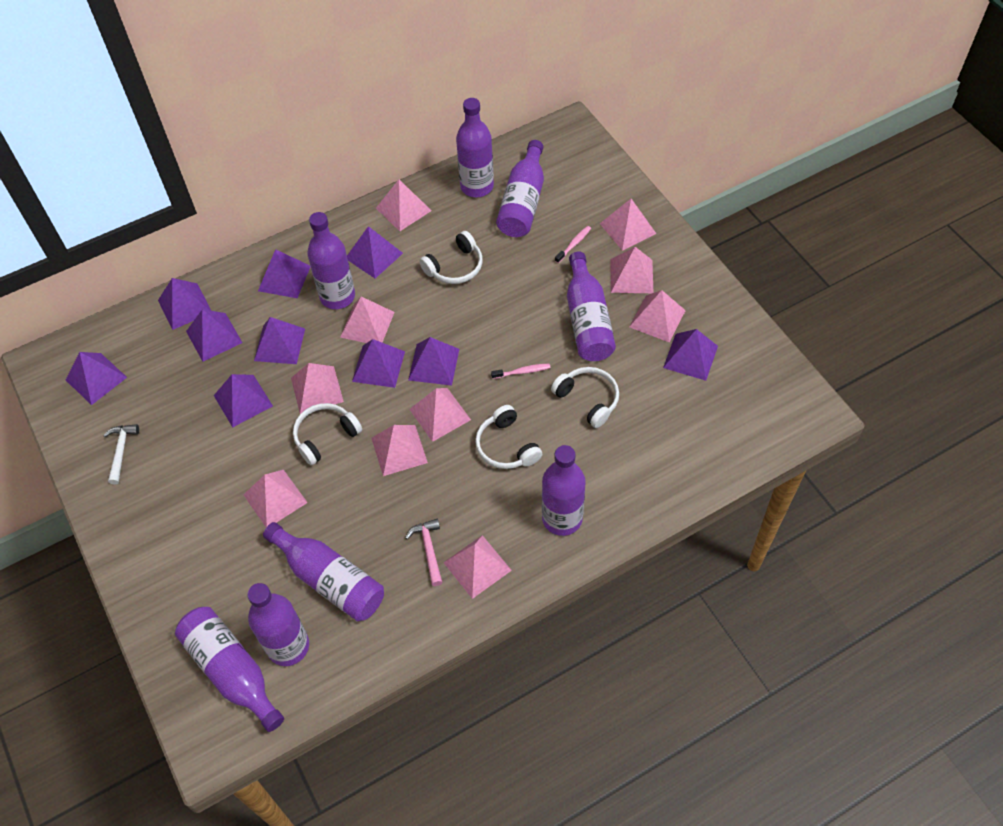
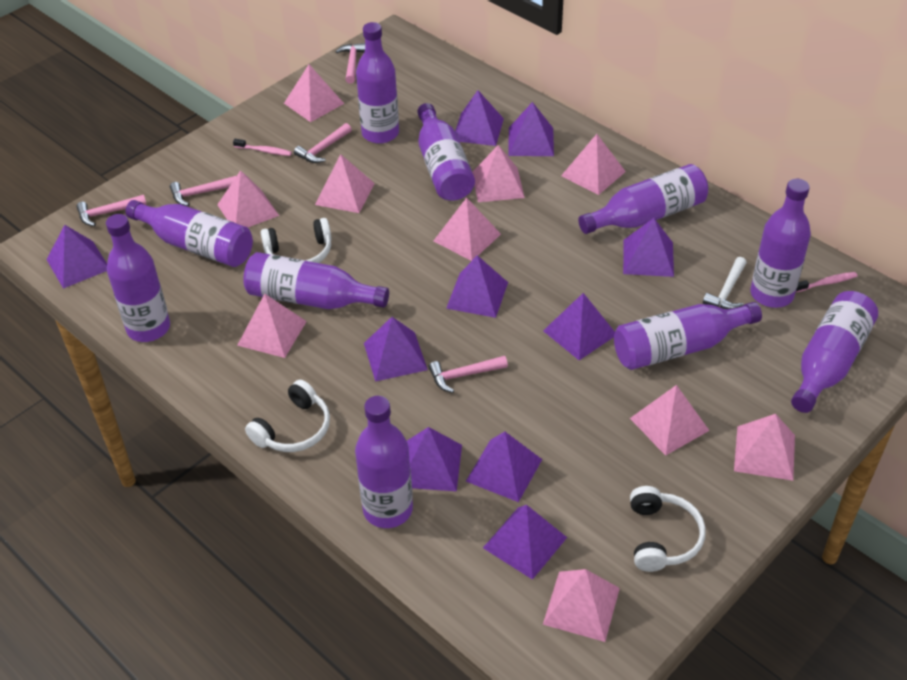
pink hammer: 1 -> 5
purple bottle: 8 -> 10
white headphones: 4 -> 3

